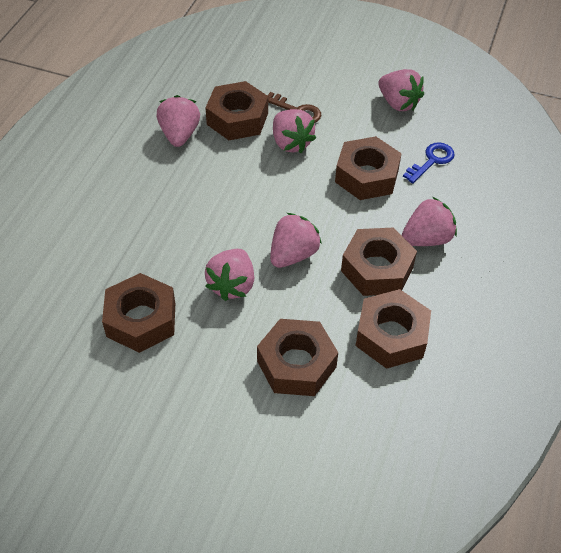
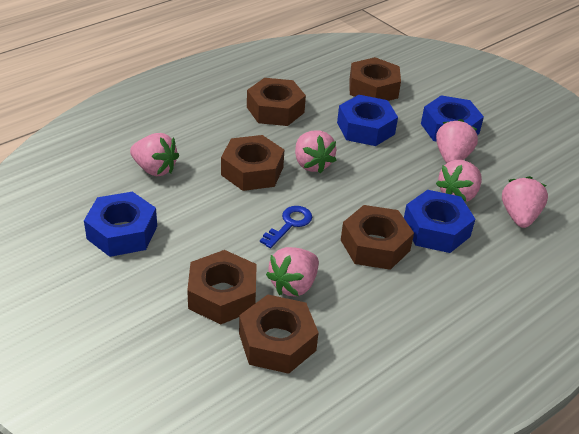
blue nut: 0 -> 4
brown key: 1 -> 0

